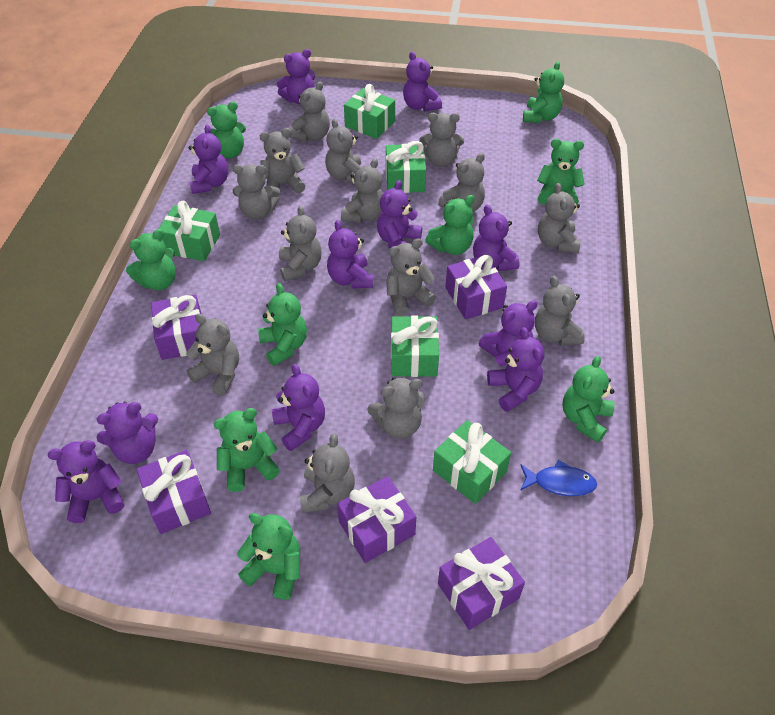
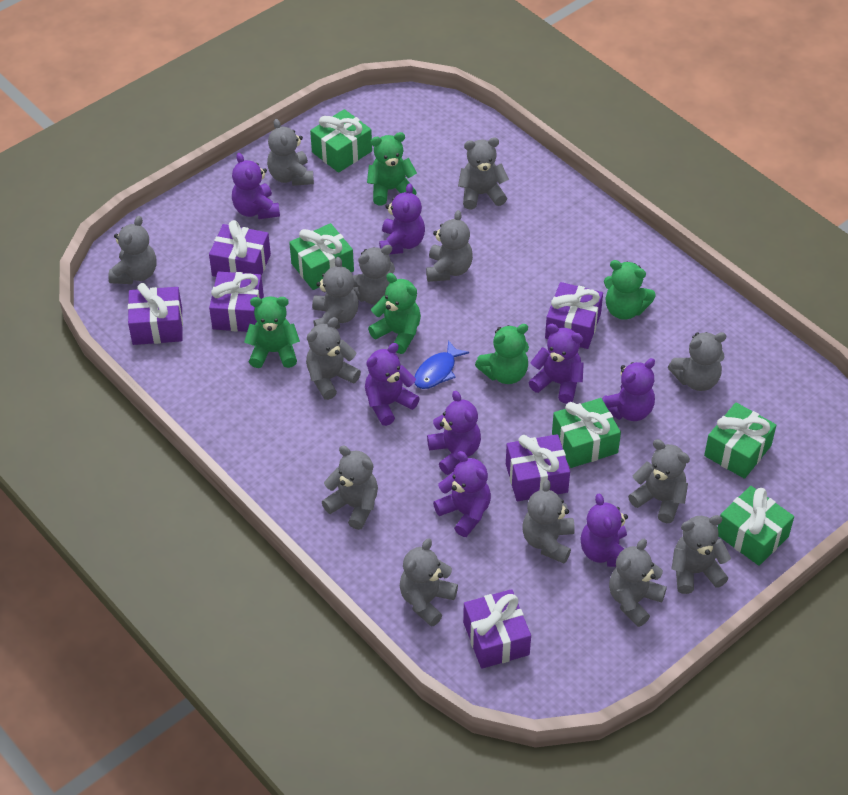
green teddy bear: 9 -> 5
purple gift: 5 -> 6
purple teddy bear: 11 -> 8

